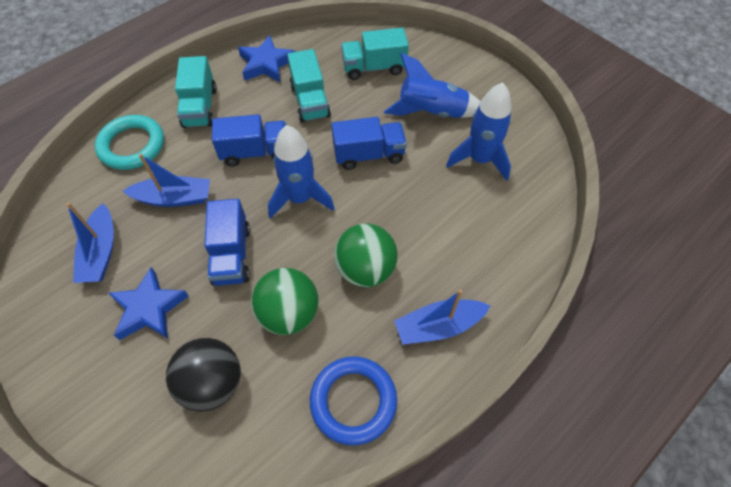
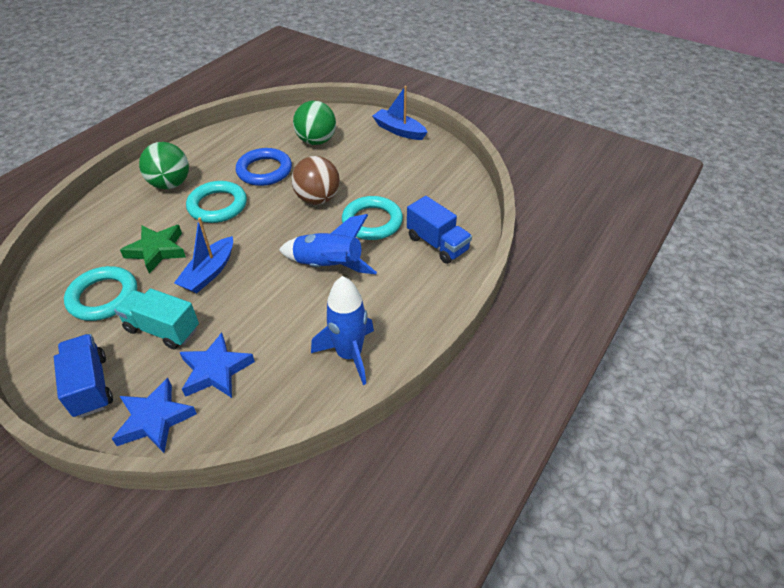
black ball: 1 -> 0
blue boat: 3 -> 2
blue rocket: 3 -> 2
blue truck: 3 -> 2
brown ball: 0 -> 1
green star: 0 -> 1
turquoise ring: 1 -> 3
turquoise truck: 3 -> 1

